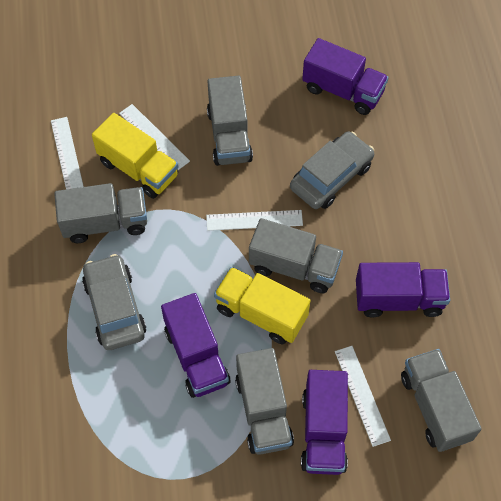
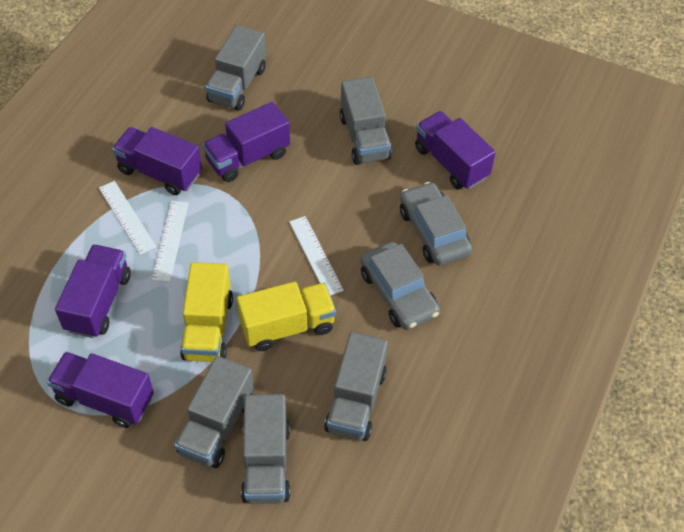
purple truck: 4 -> 5
white ruler: 4 -> 3

